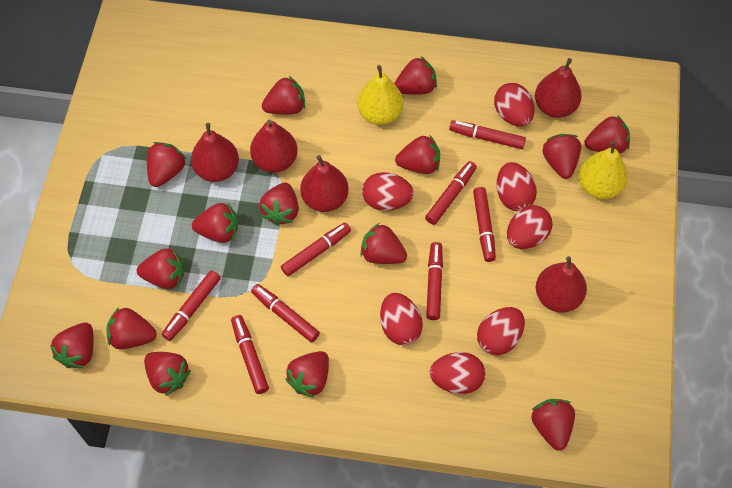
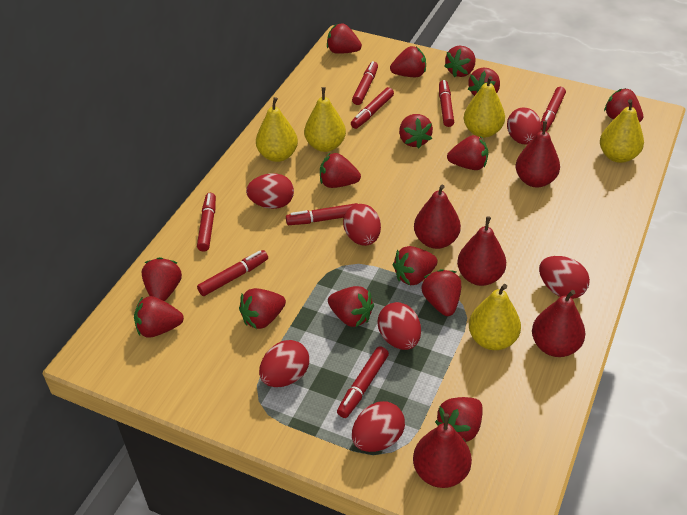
yellow pear: 2 -> 5

